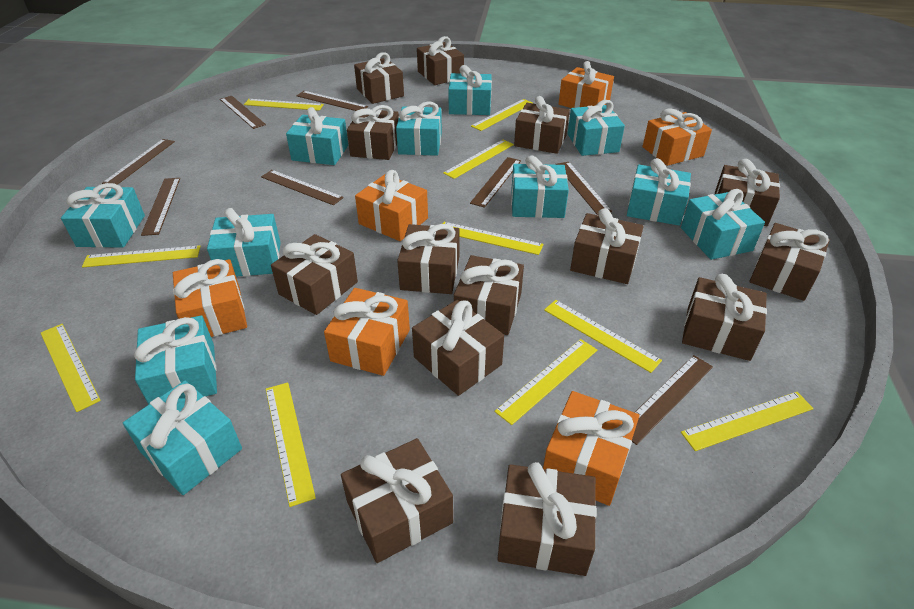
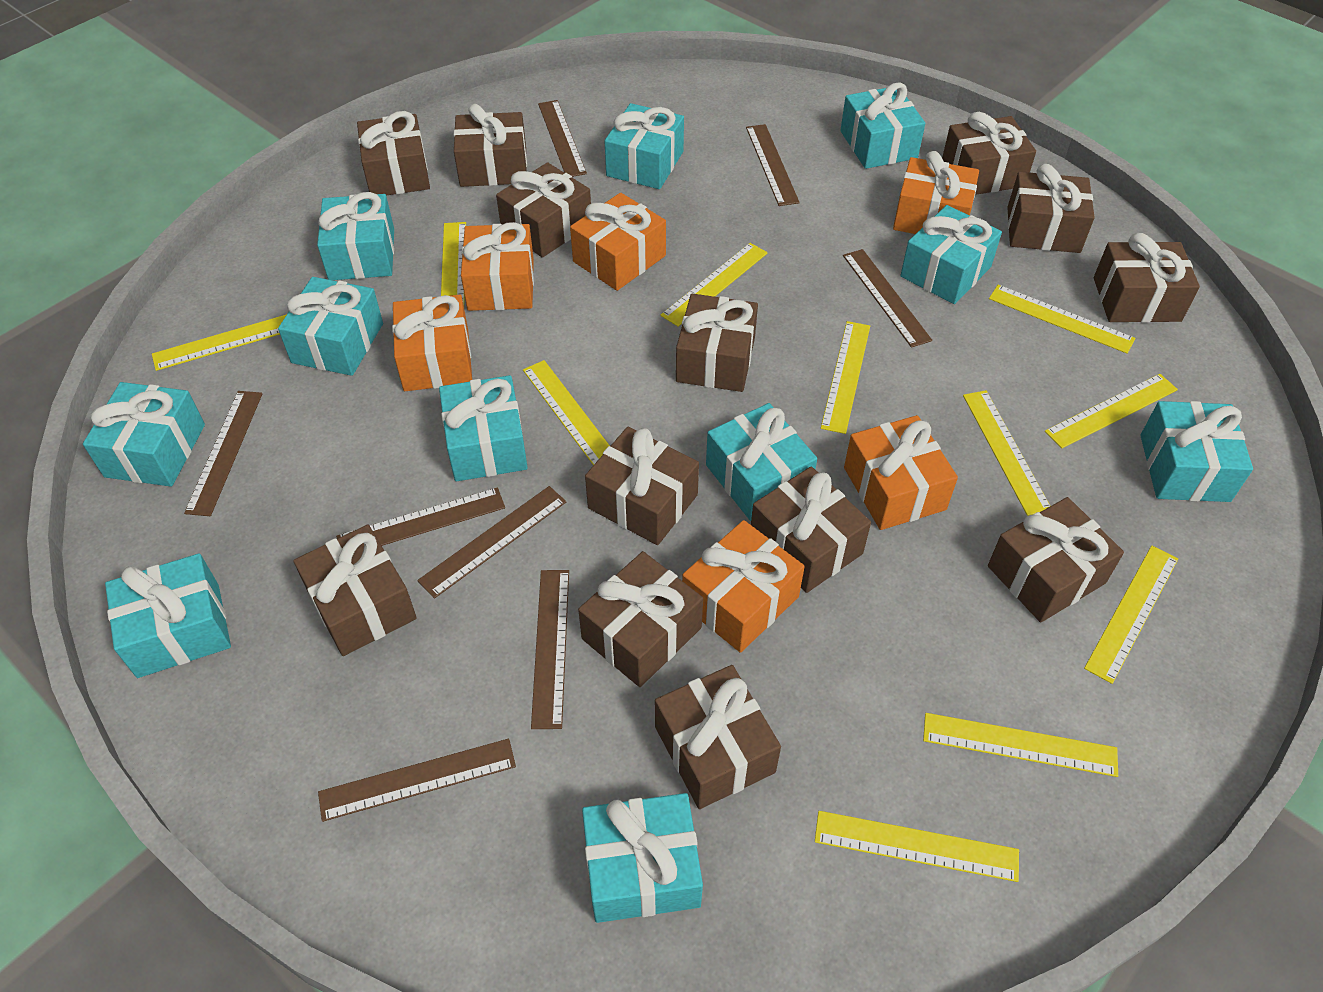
brown gift: 14 -> 13
yellow ruler: 10 -> 11

